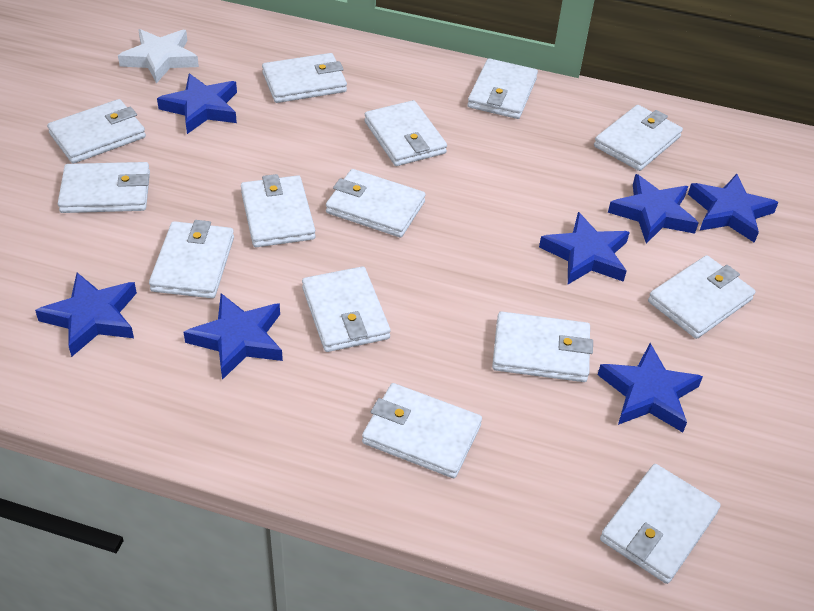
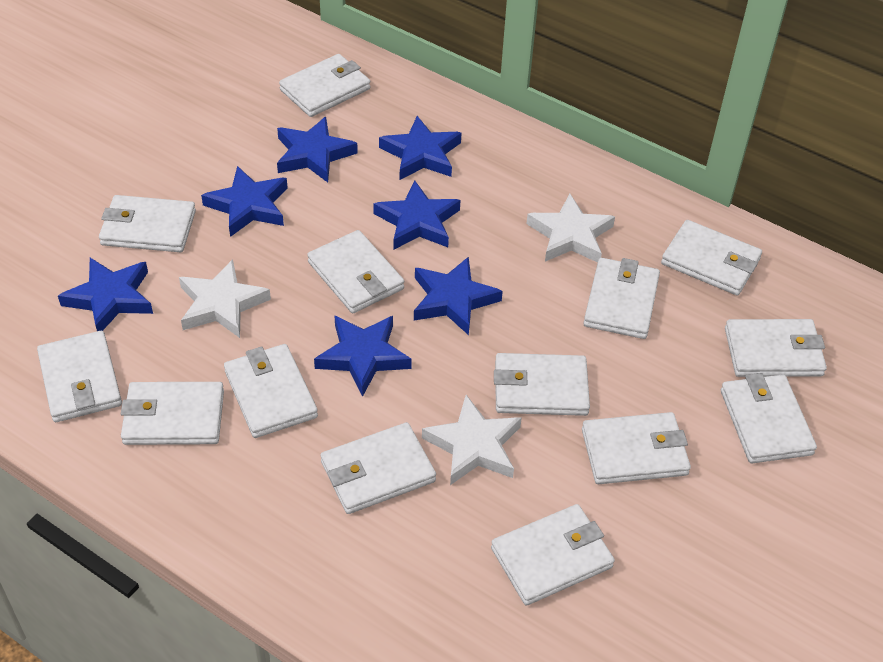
white star: 1 -> 3

